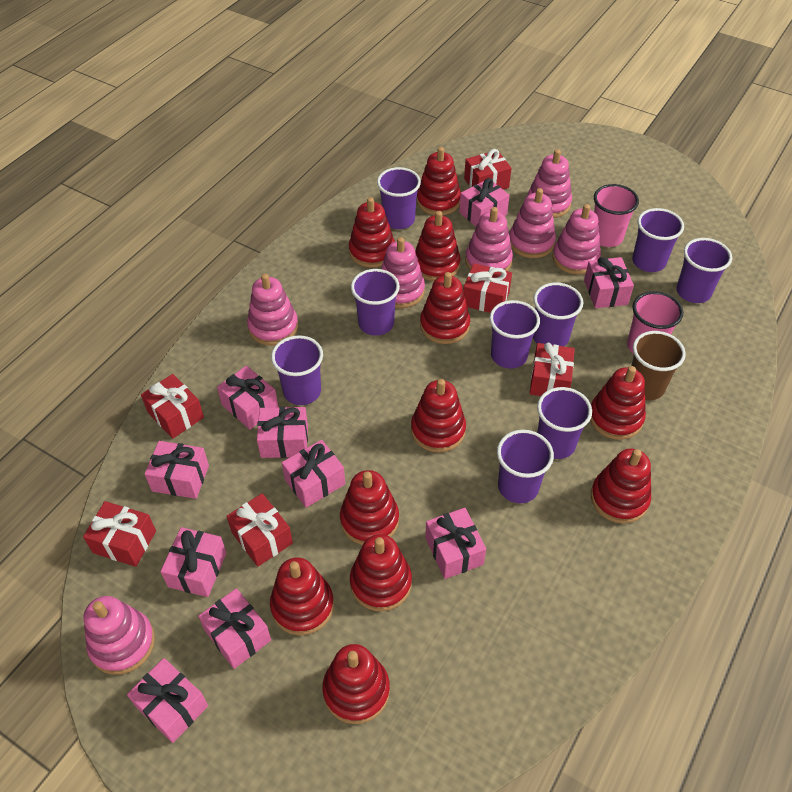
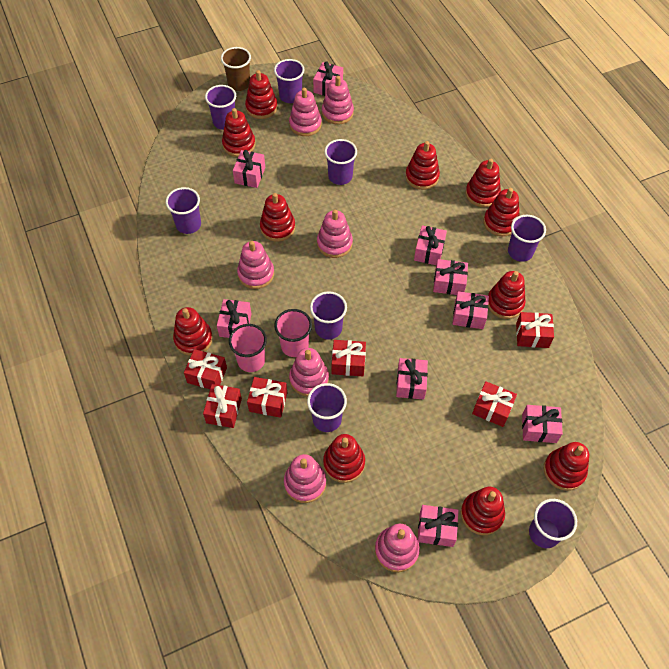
pink gift: 10 -> 9
purple cup: 9 -> 8

